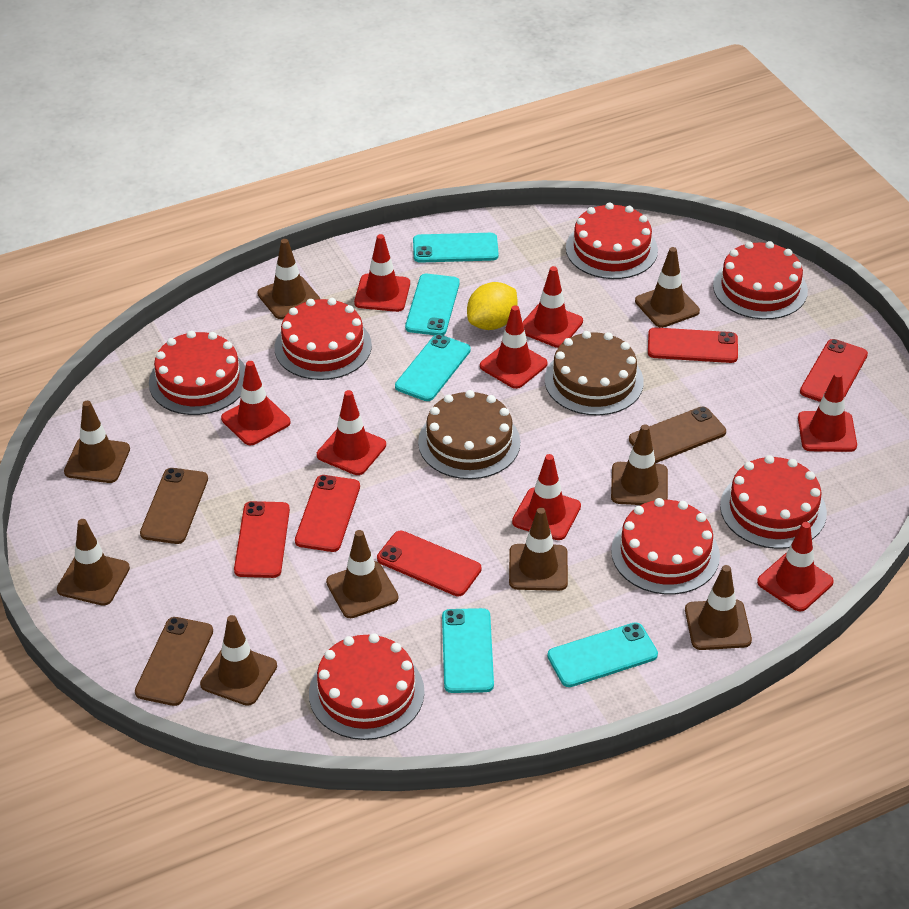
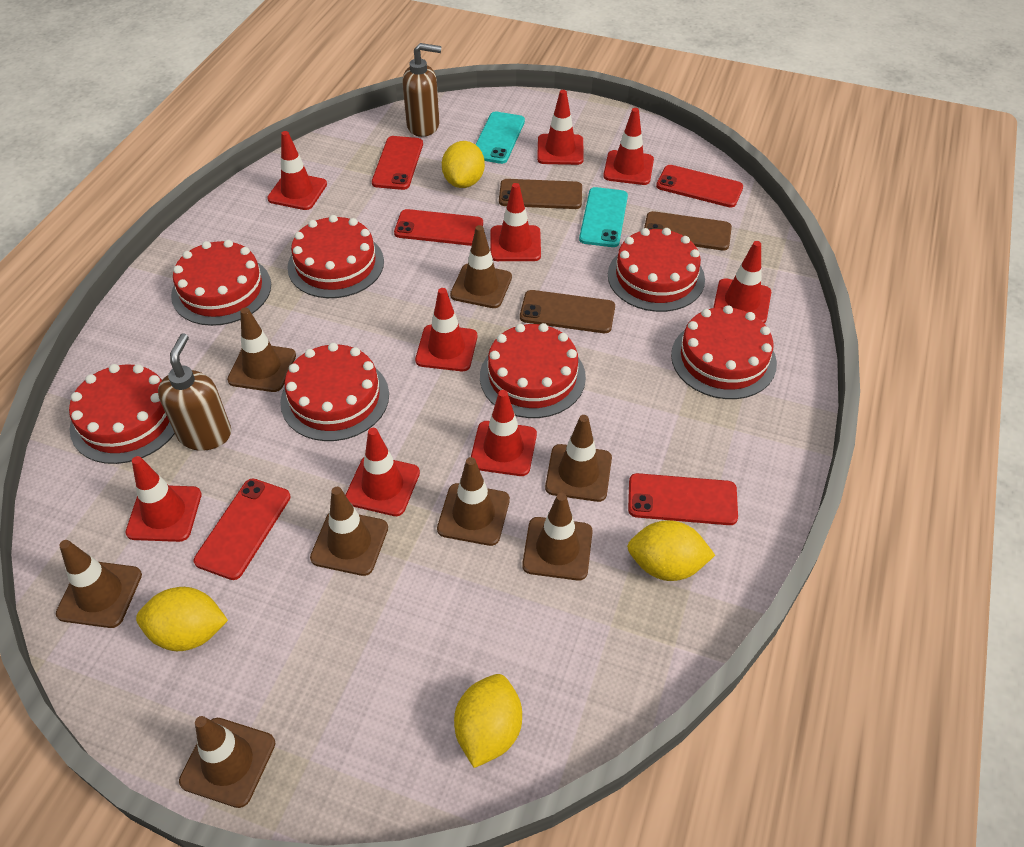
brown cake: 2 -> 0
brown soap dispenser: 0 -> 2
brown traffic cone: 9 -> 8
red traffic cone: 8 -> 9
turquoise phone: 5 -> 2
yellow lemon: 1 -> 4

